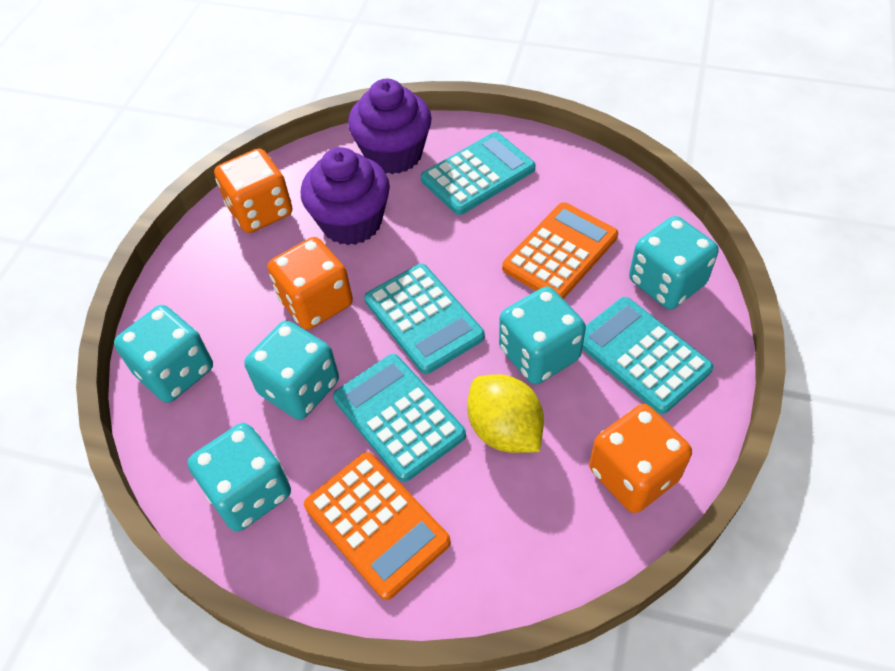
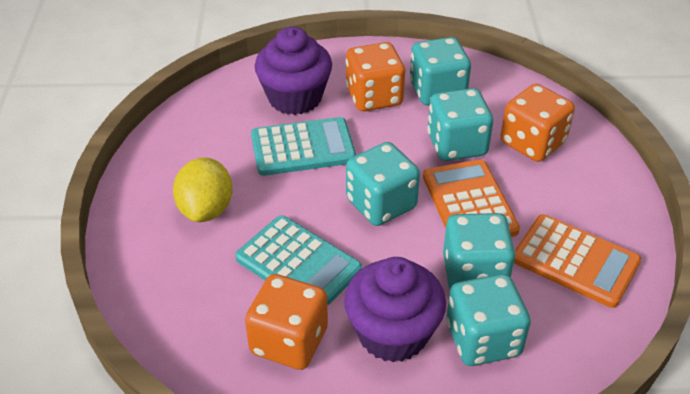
turquoise calculator: 4 -> 2

